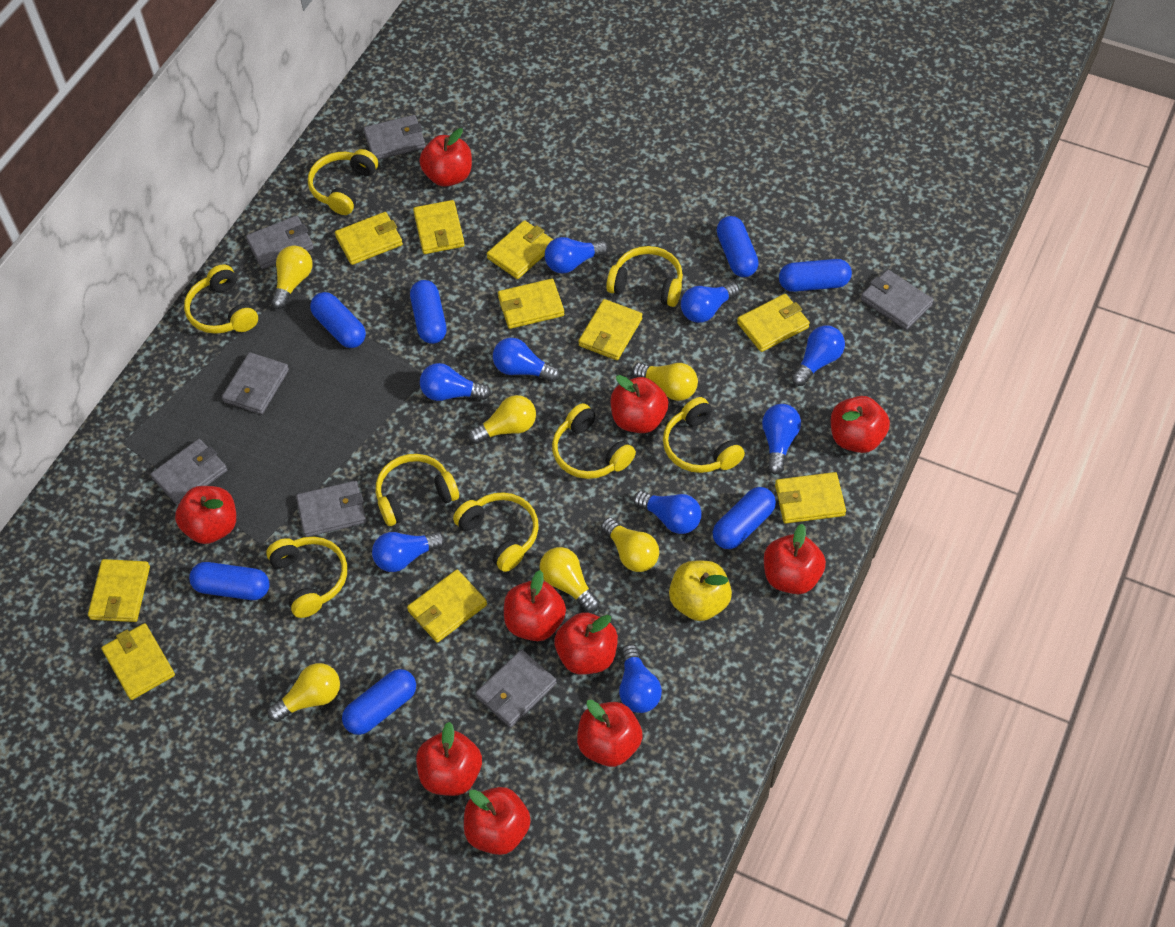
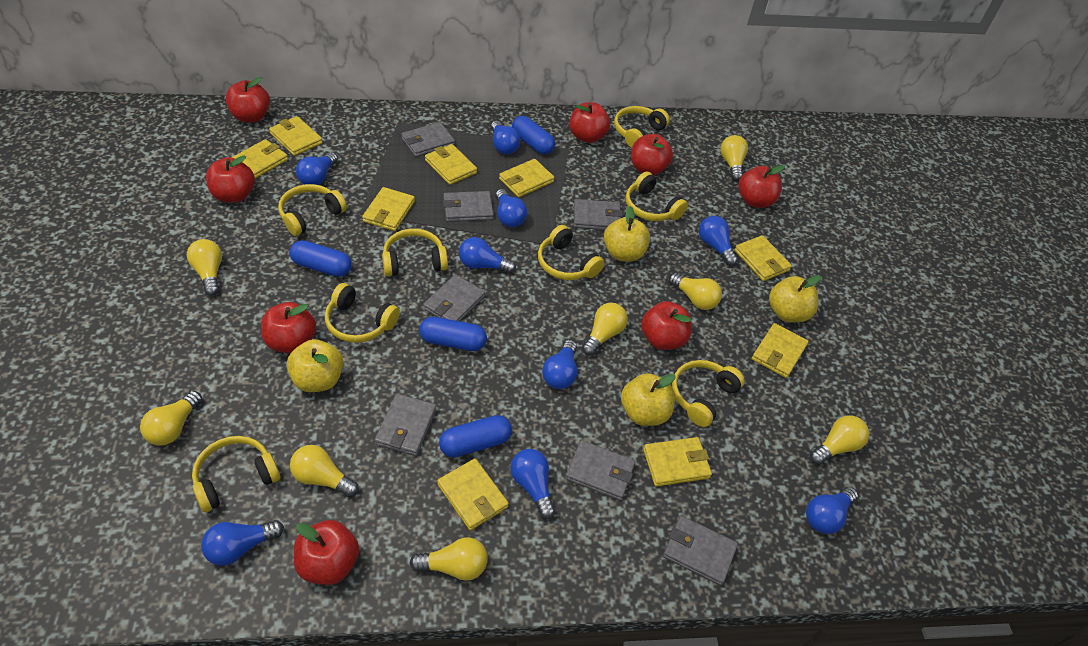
blue capsule: 7 -> 4
red apple: 10 -> 8
yellow apple: 1 -> 4
yellow light bulb: 6 -> 8
yellow wallet: 10 -> 9

